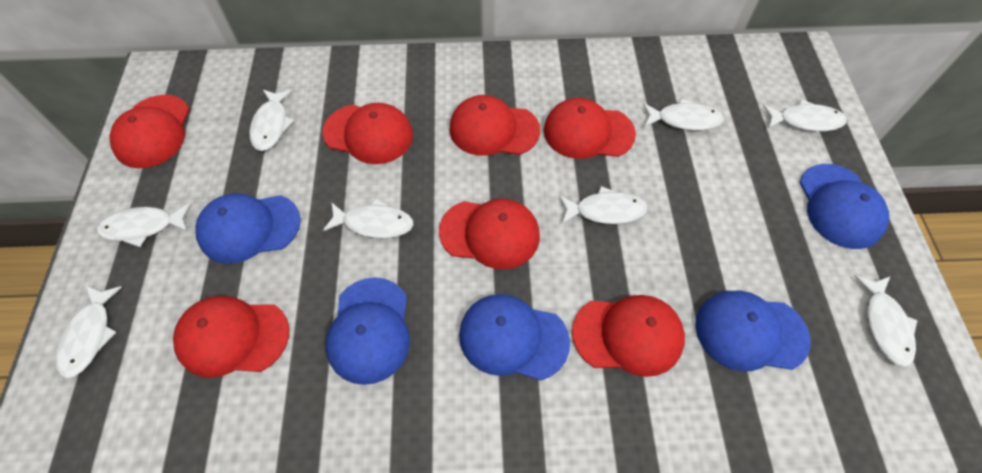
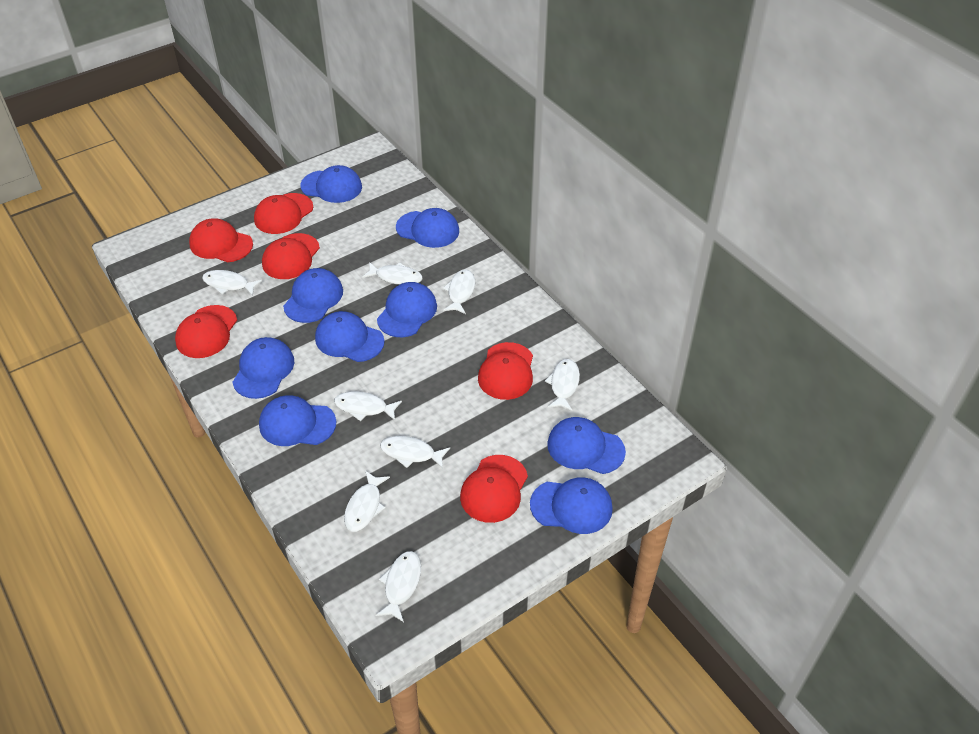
blue cap: 5 -> 9
red cap: 7 -> 6

